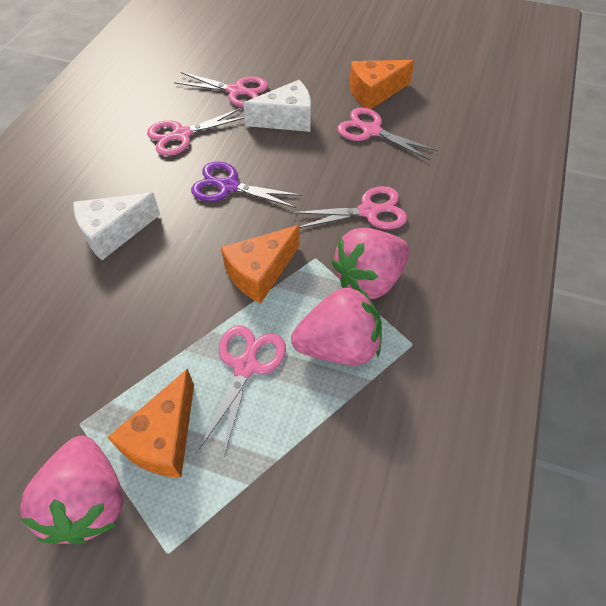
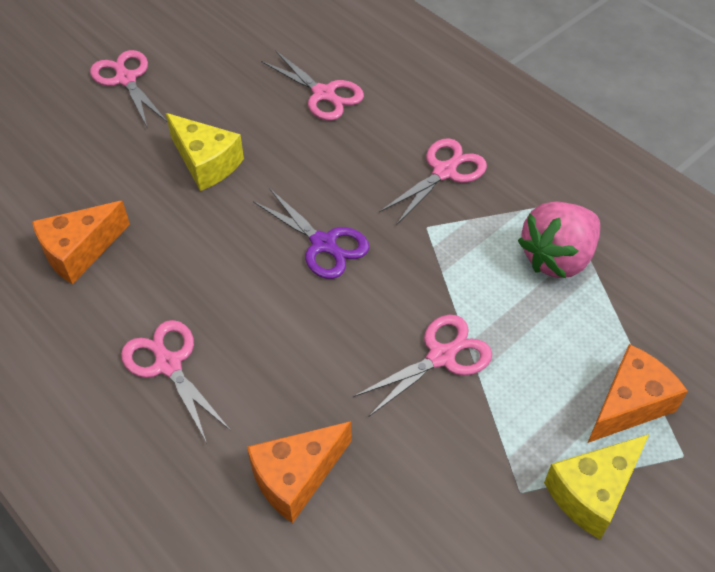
pink strawberry: 3 -> 1
white cheese: 2 -> 0
yellow cheese: 0 -> 2

